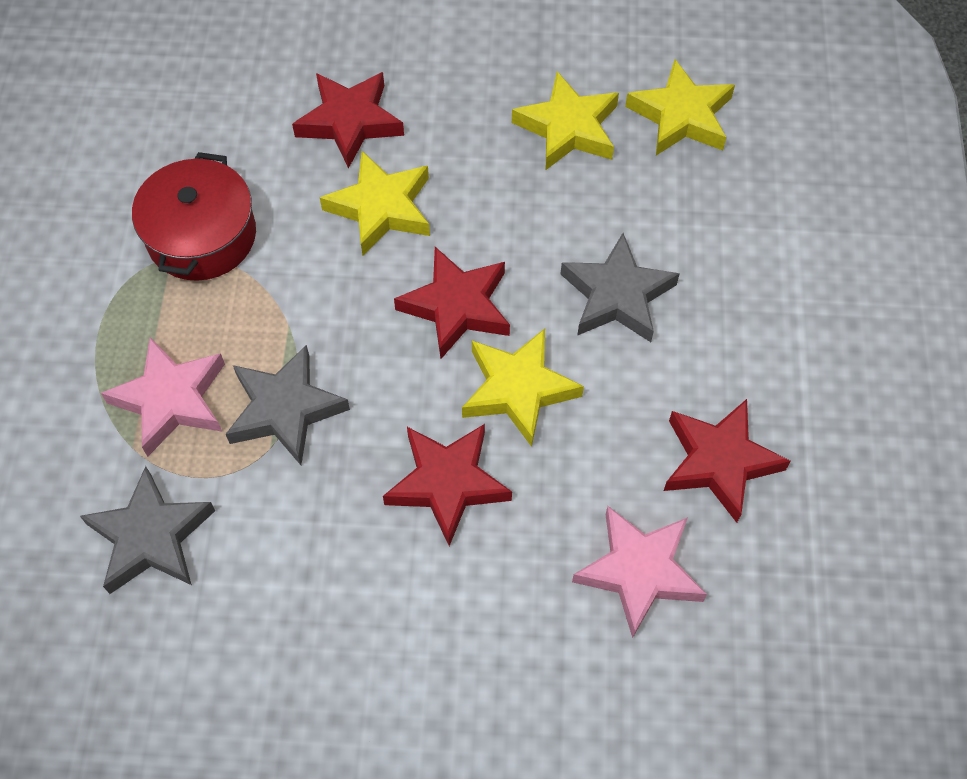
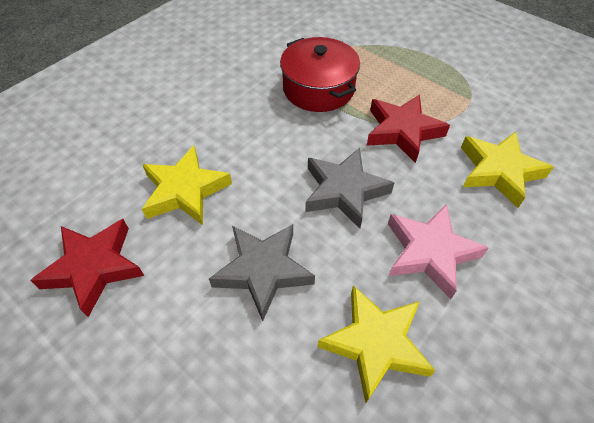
grey star: 3 -> 2
pink star: 2 -> 1
red star: 4 -> 2
yellow star: 4 -> 3

